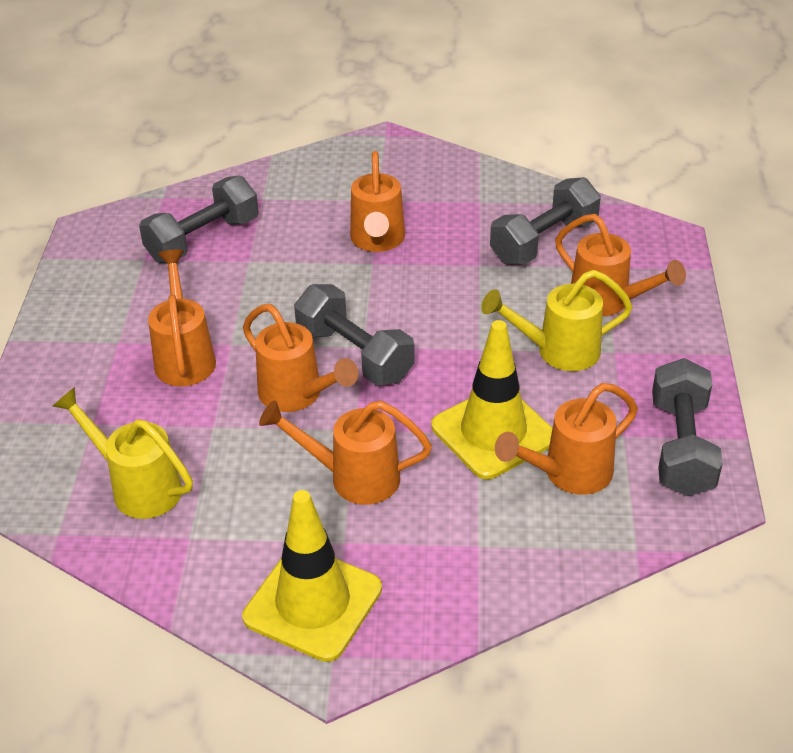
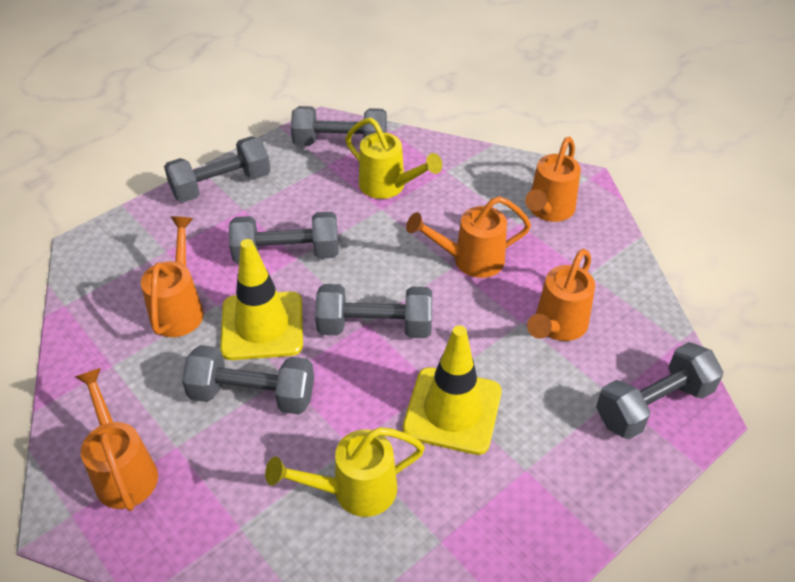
grey dumbbell: 4 -> 6
orange watering can: 6 -> 5

